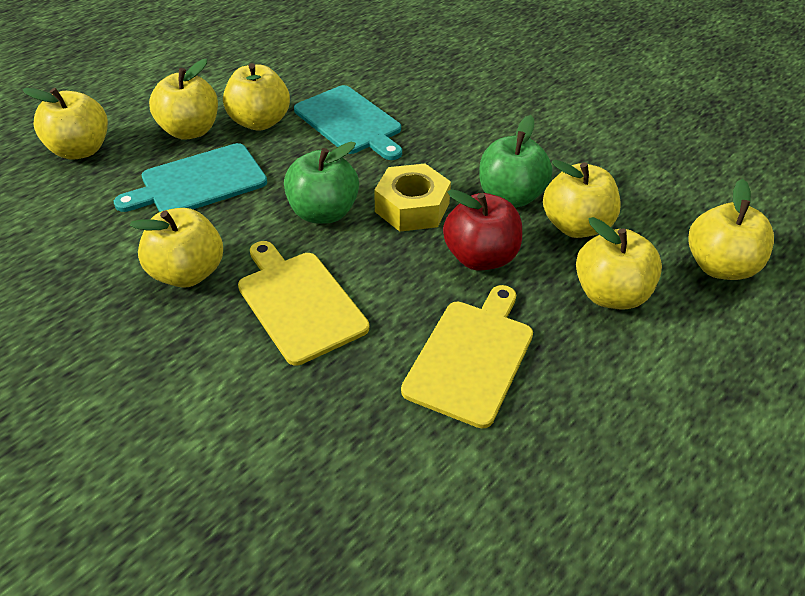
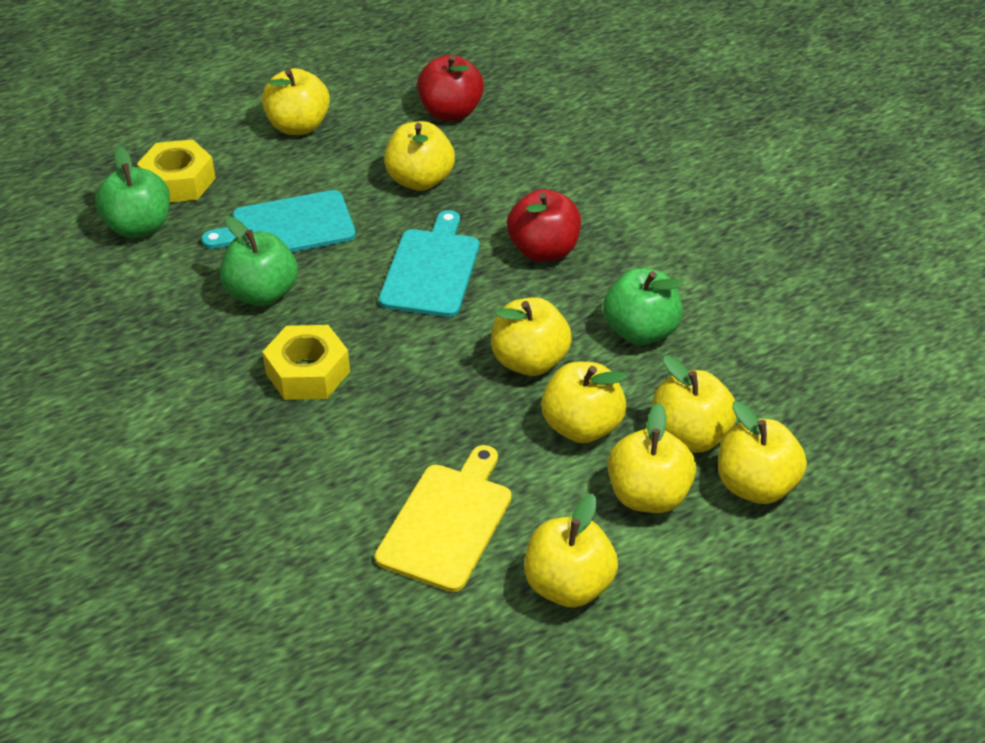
green apple: 2 -> 3
red apple: 1 -> 2
yellow apple: 7 -> 8
yellow cutting board: 2 -> 1
yellow nut: 1 -> 2

